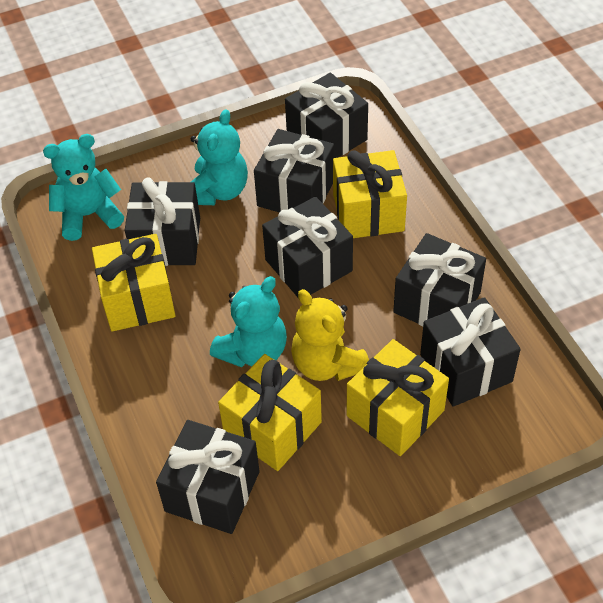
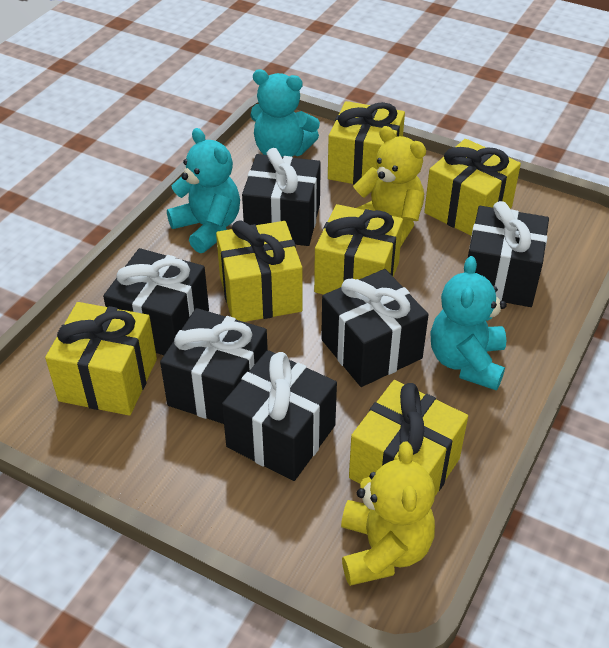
black gift: 7 -> 6
yellow gift: 4 -> 6
yellow teddy bear: 1 -> 2

